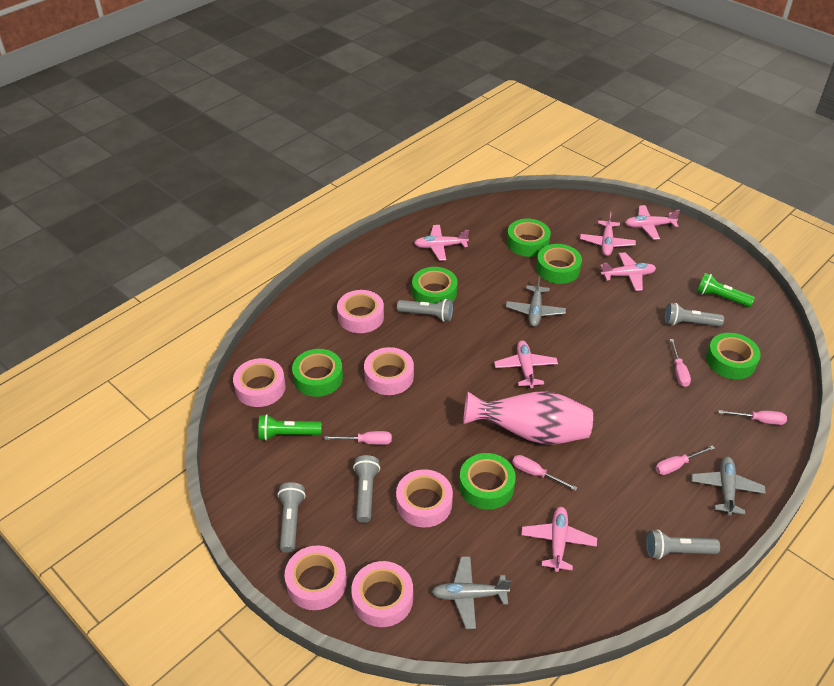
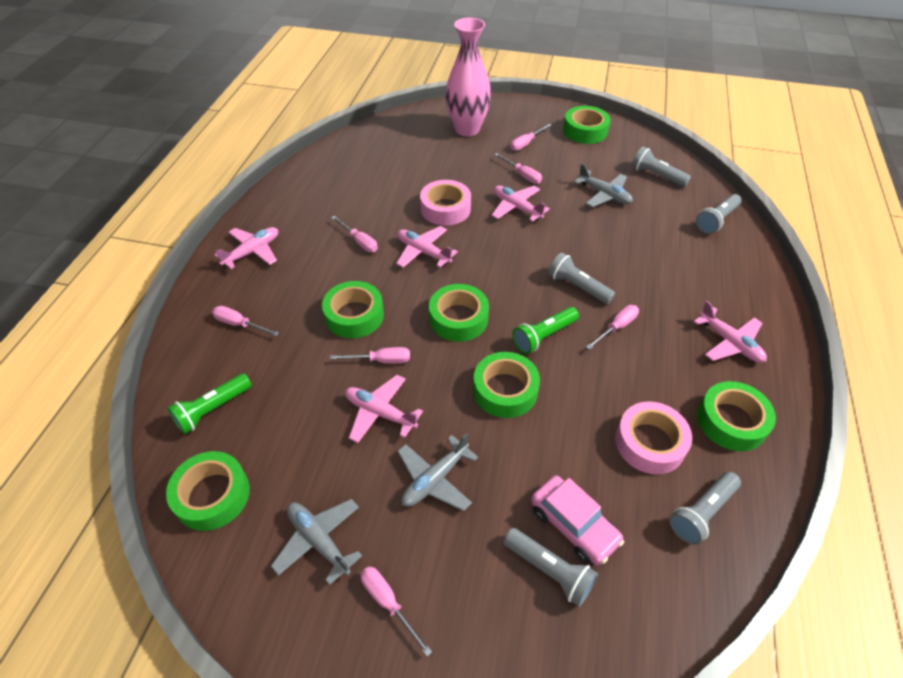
pink car: 0 -> 1
pink plane: 6 -> 5
pink screwdriver: 5 -> 7
pink tape: 6 -> 2

